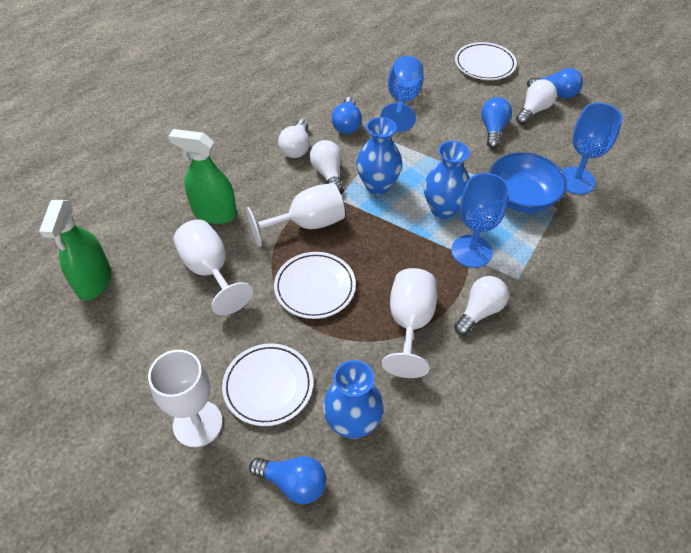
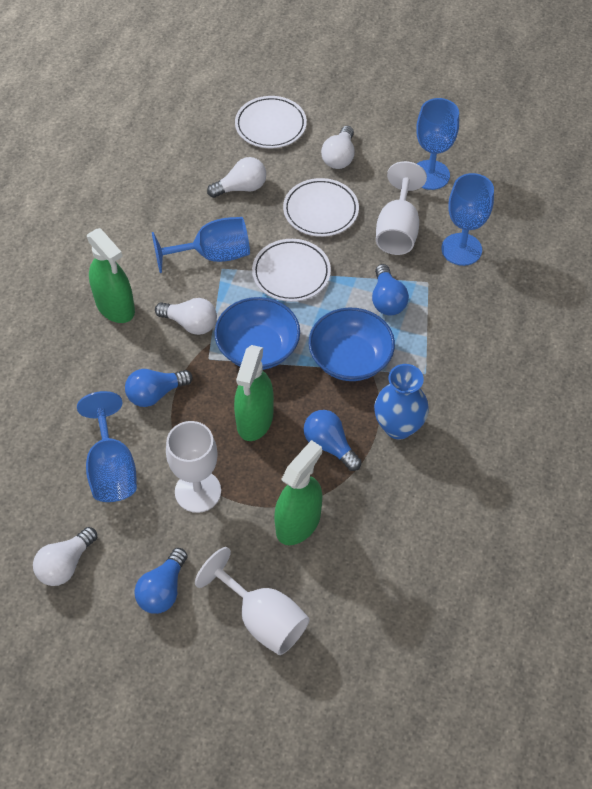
blue bowl: 1 -> 2
blue goblet: 3 -> 4
blue vase: 3 -> 1
green spray bottle: 2 -> 3
white goblet: 4 -> 3

